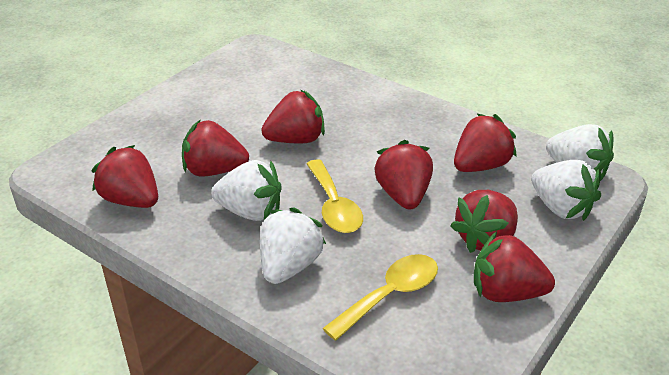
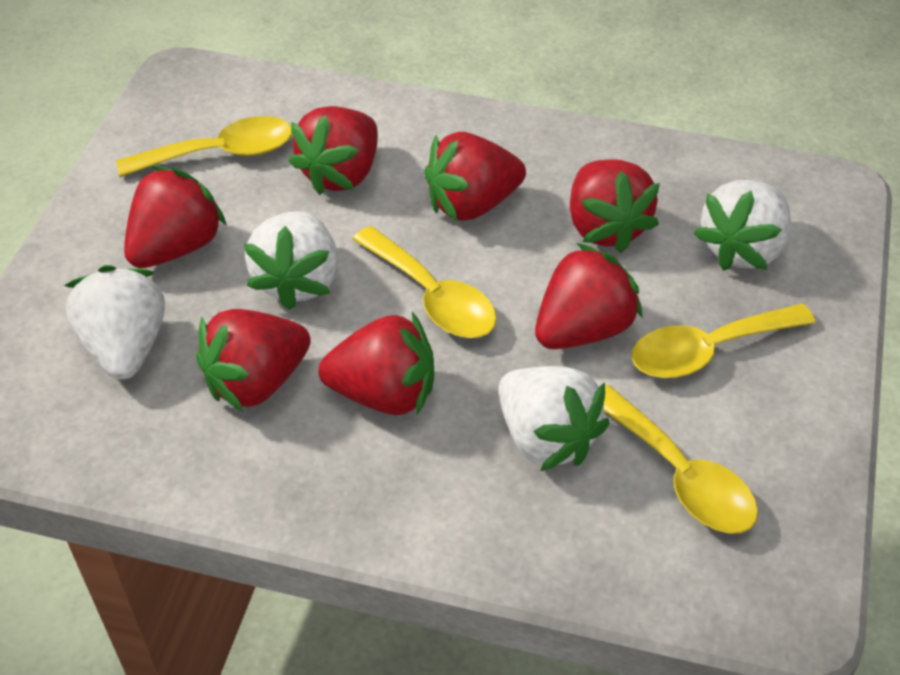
yellow spoon: 2 -> 4

